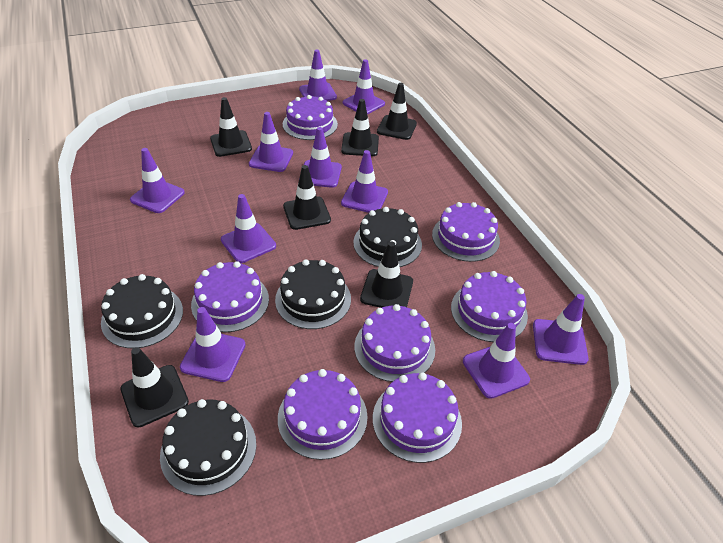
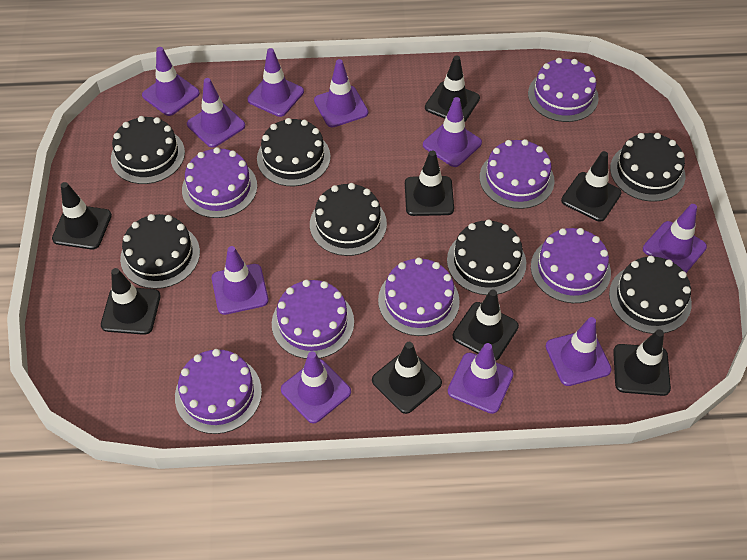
black cake: 4 -> 7
black traffic cone: 6 -> 8

